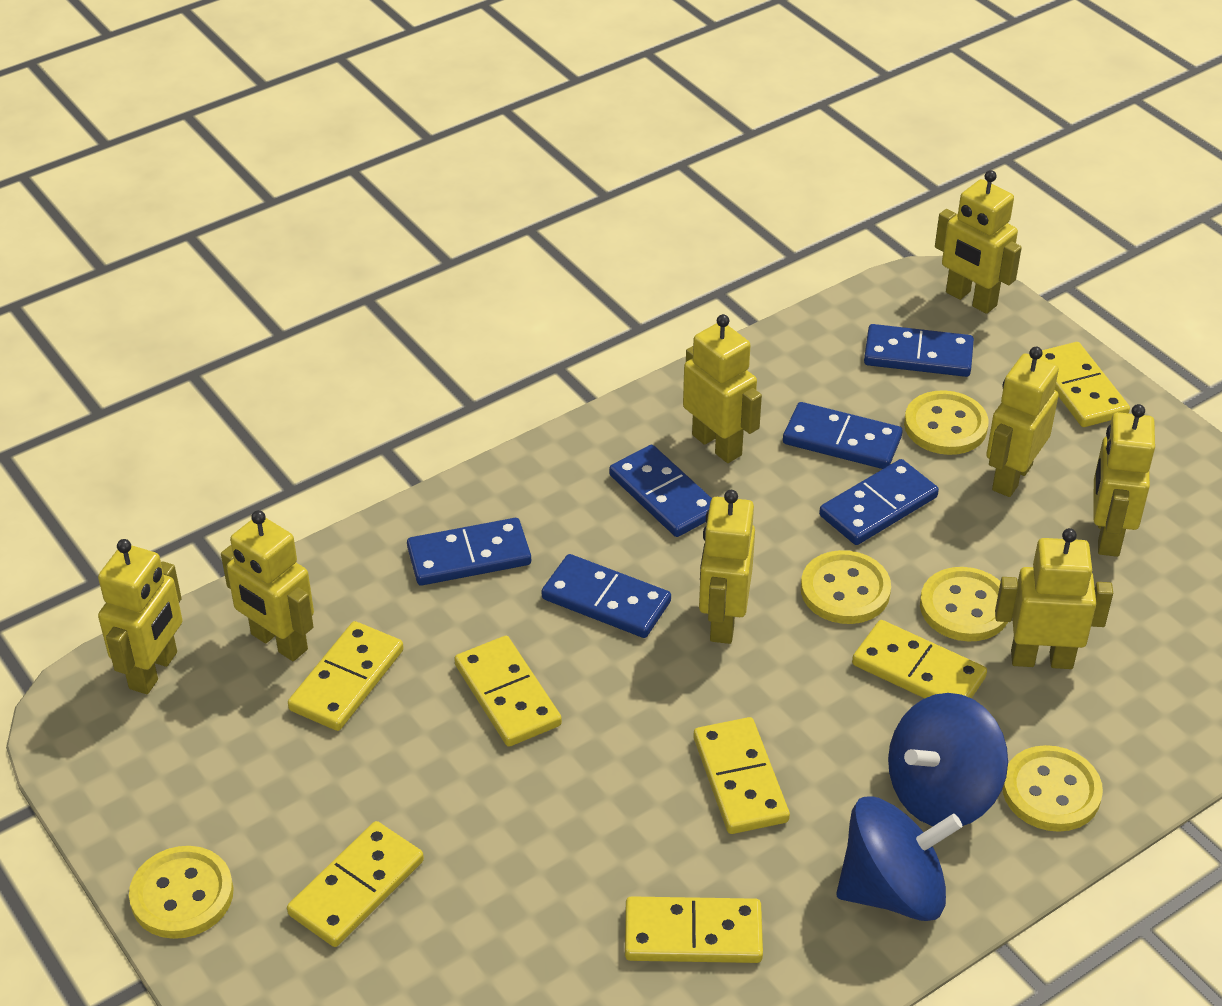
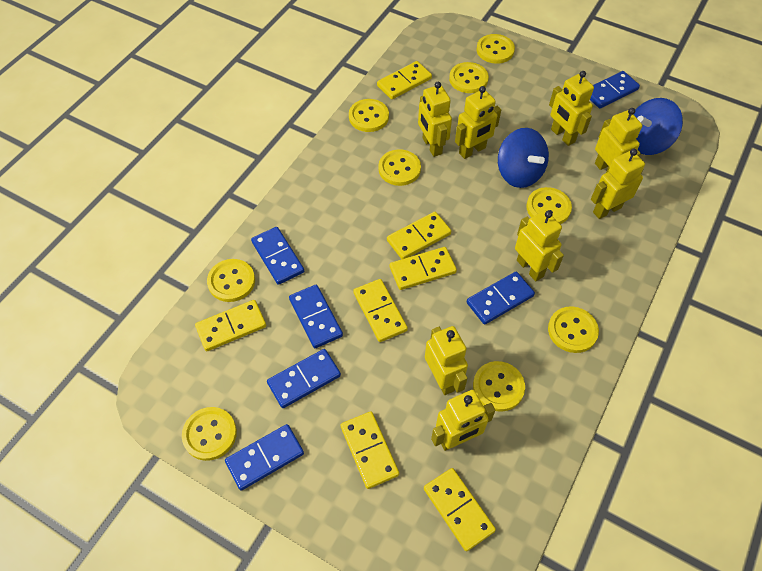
yellow button: 5 -> 9

